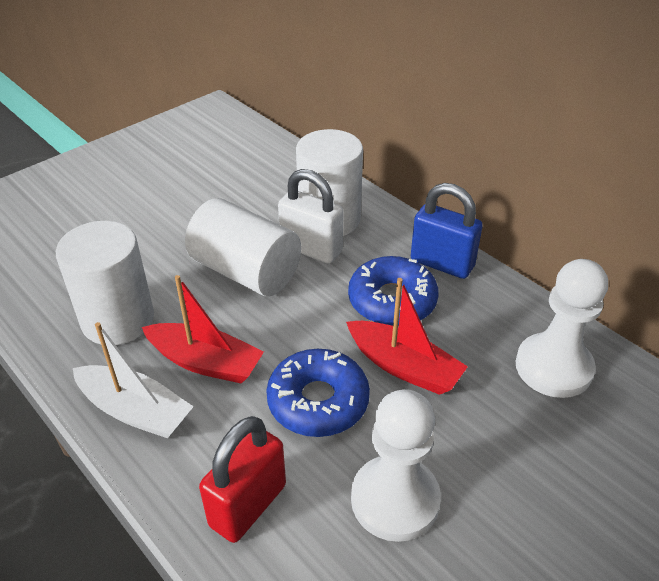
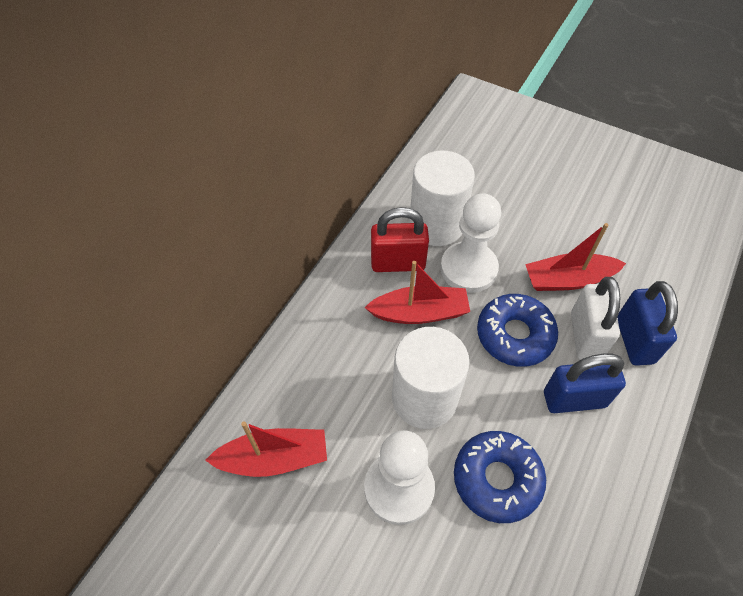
blue padlock: 1 -> 2
red boat: 2 -> 3
white boat: 1 -> 0
white cylinder: 3 -> 2

